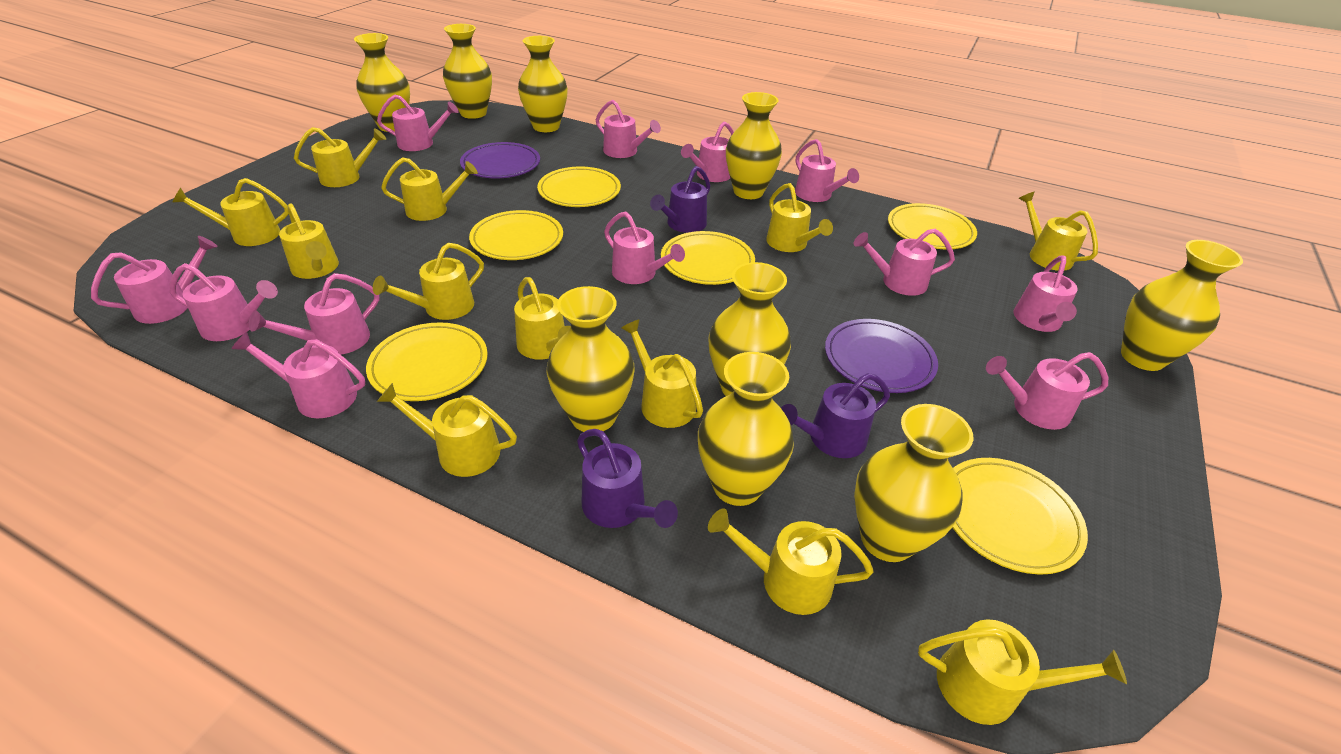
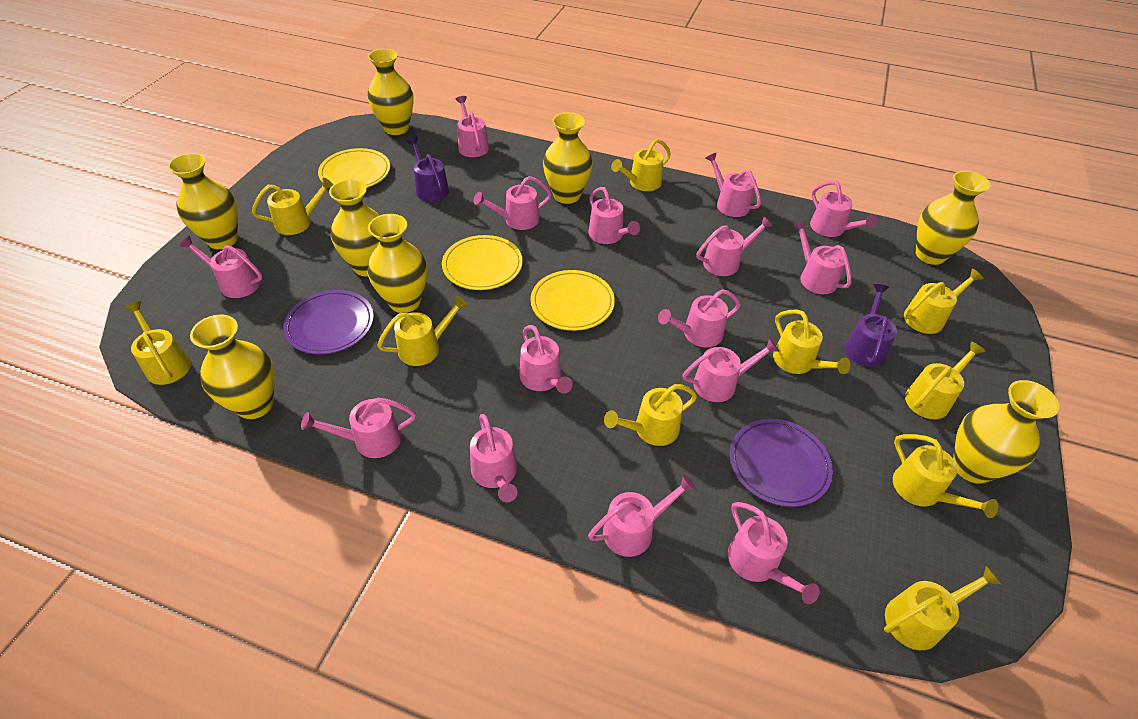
pink watering can: 12 -> 15
purple watering can: 3 -> 2
yellow plate: 6 -> 3
yellow vase: 9 -> 8
yellow watering can: 12 -> 10

